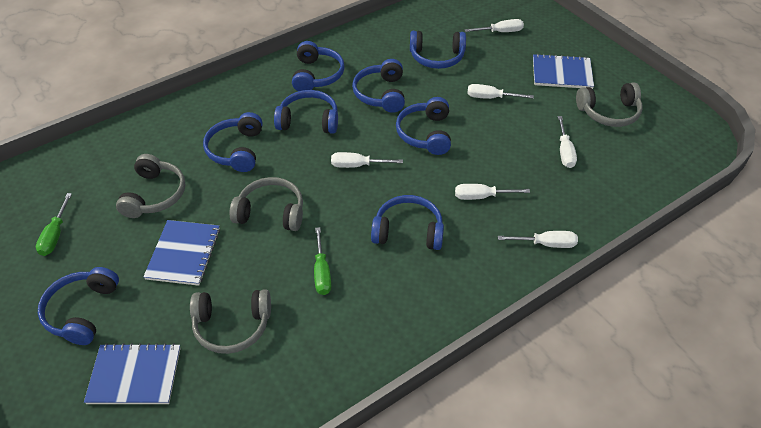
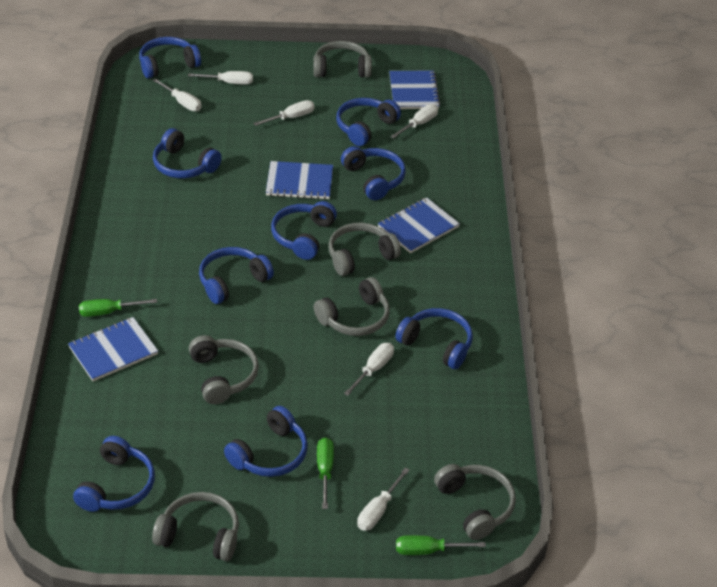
blue headphones: 8 -> 9
blue notebook: 3 -> 4
green screwdriver: 2 -> 3
grey headphones: 4 -> 6

